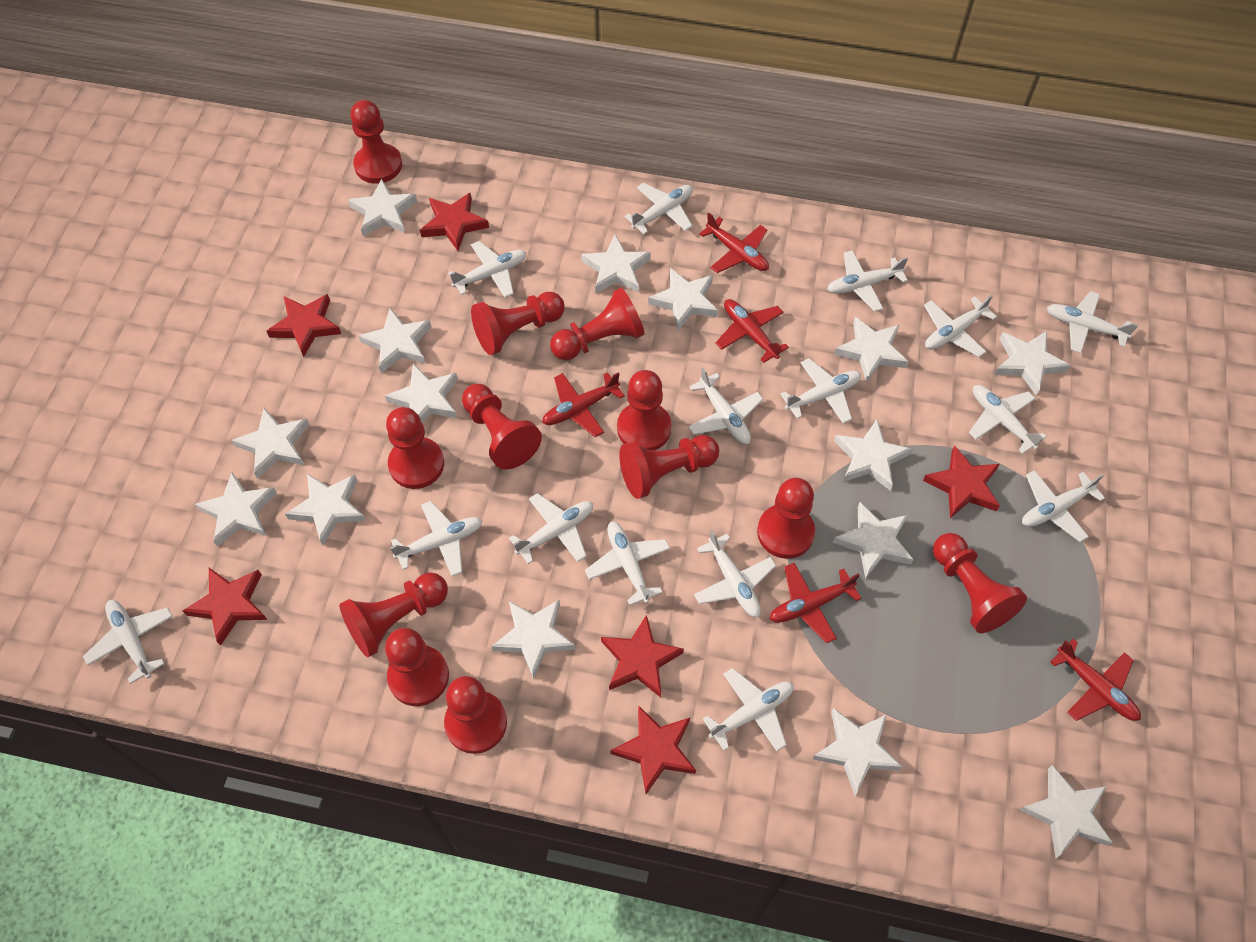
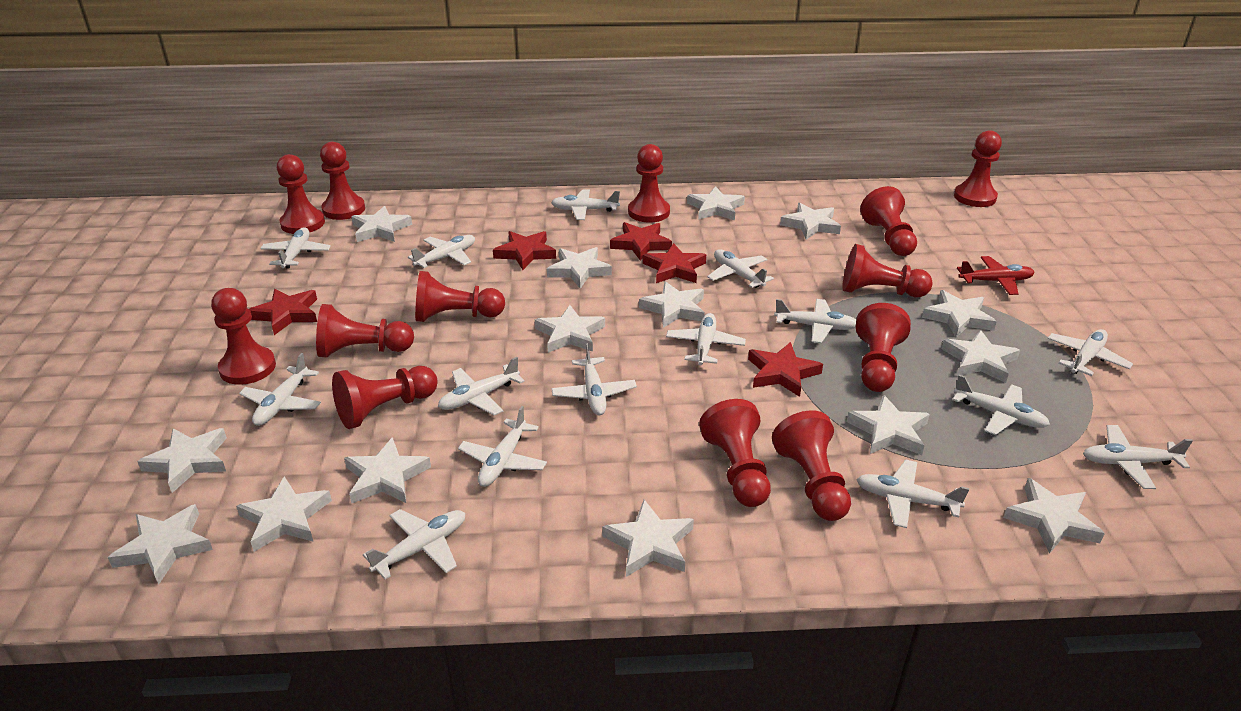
red pawn: 12 -> 13
red plane: 5 -> 1
red star: 6 -> 5

